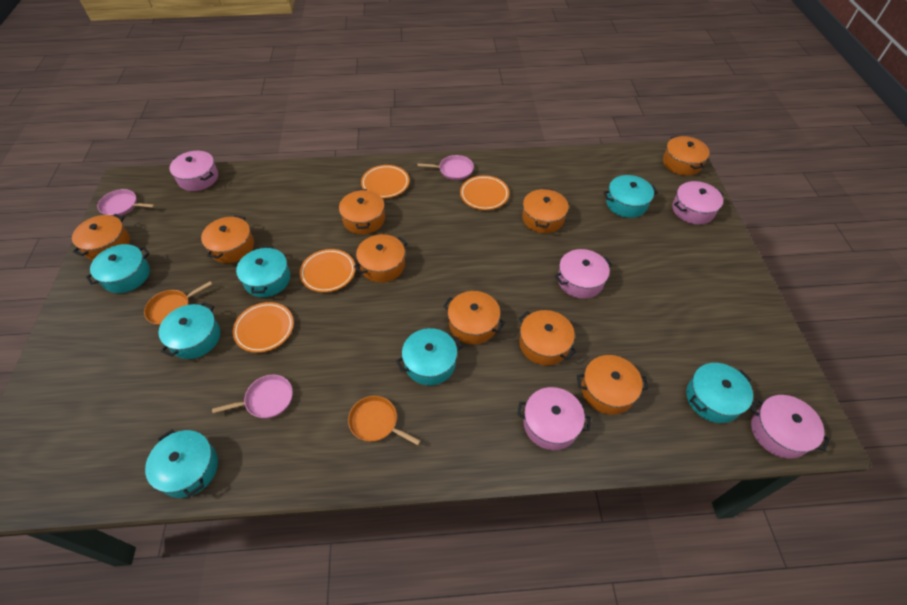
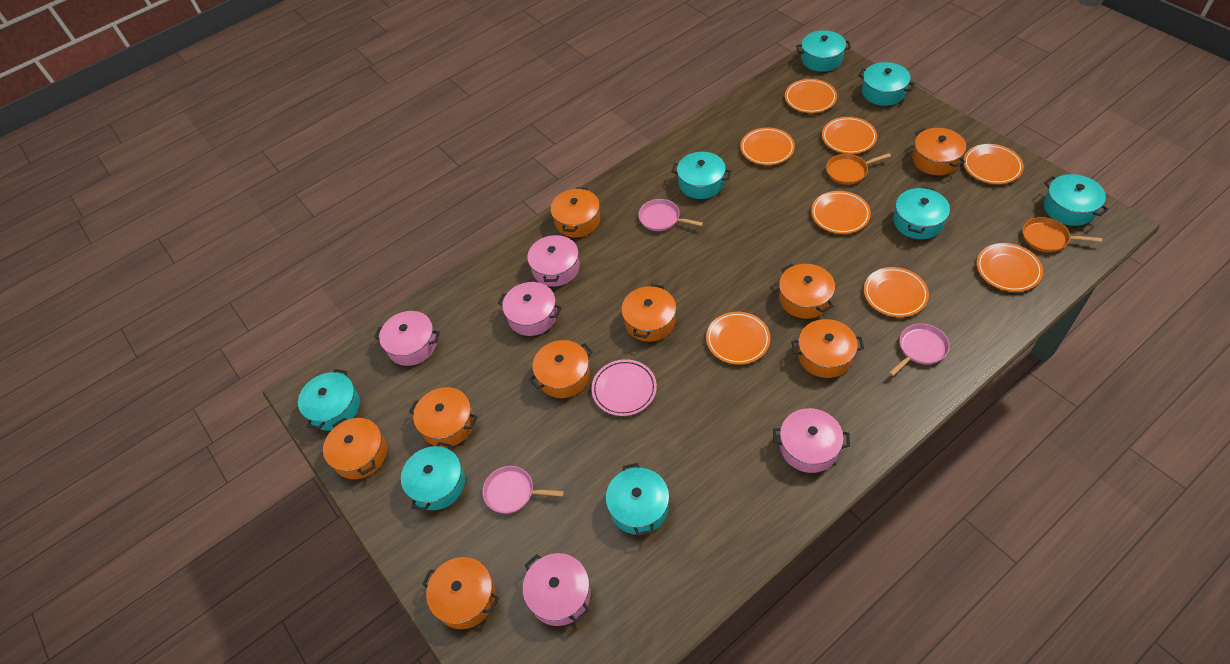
orange plate: 4 -> 8
pink plate: 0 -> 1
turquoise pot: 7 -> 8

